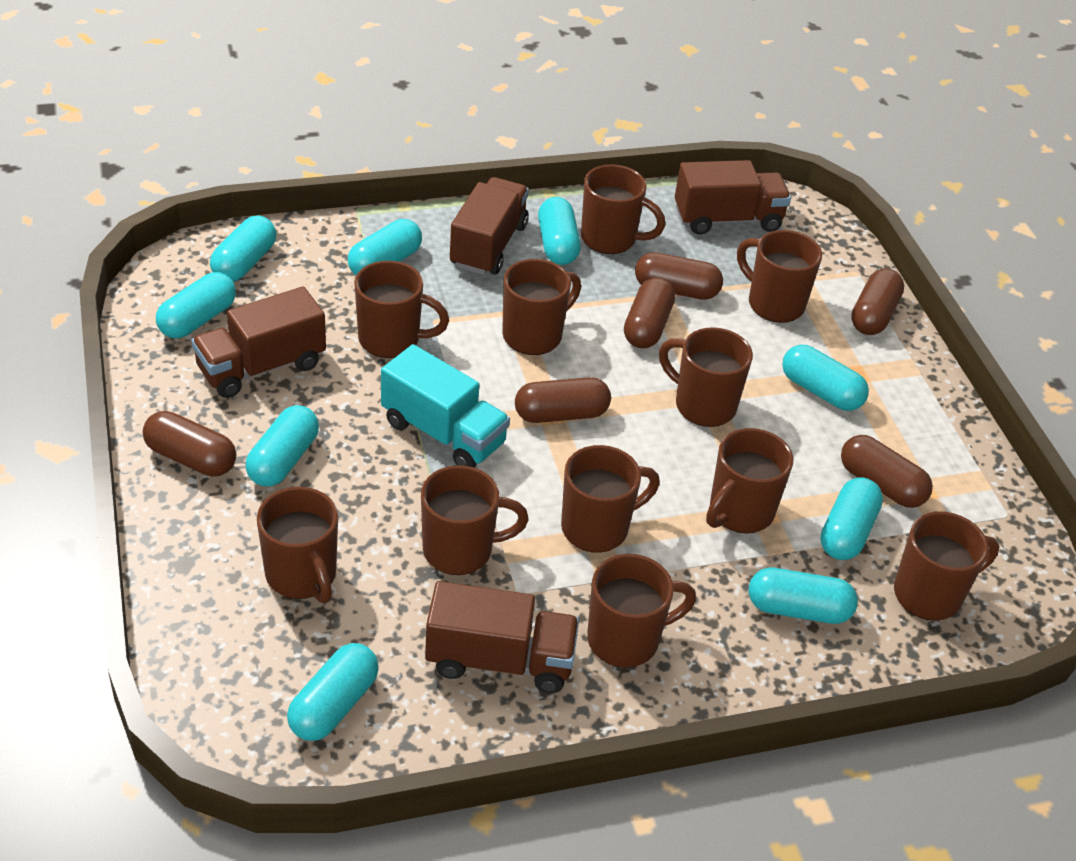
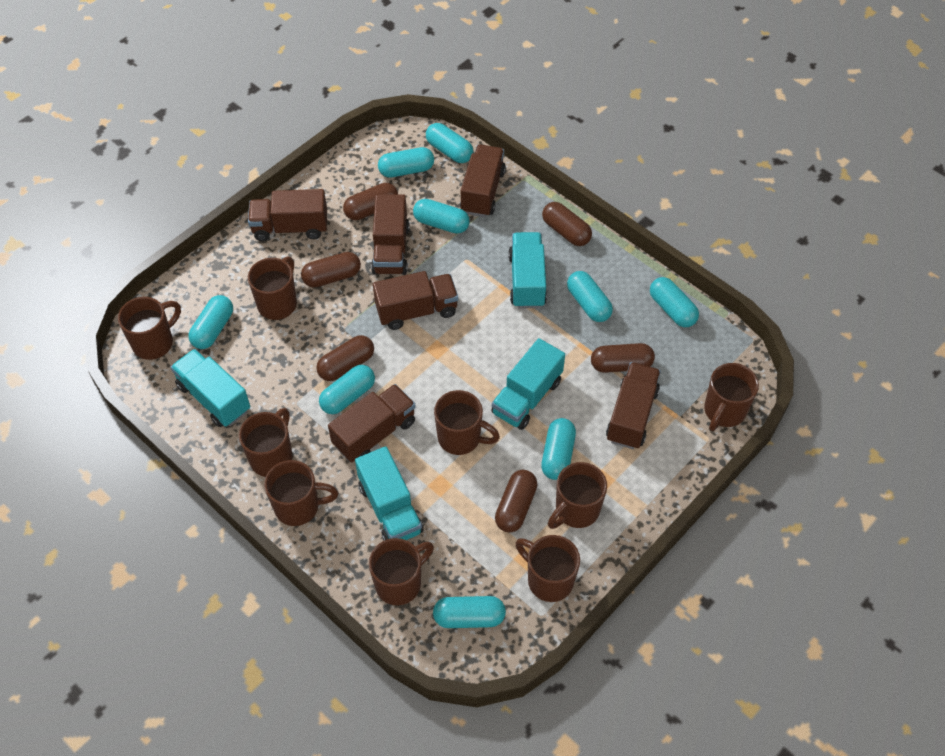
brown mug: 11 -> 9
brown truck: 4 -> 6
turquoise truck: 1 -> 4

